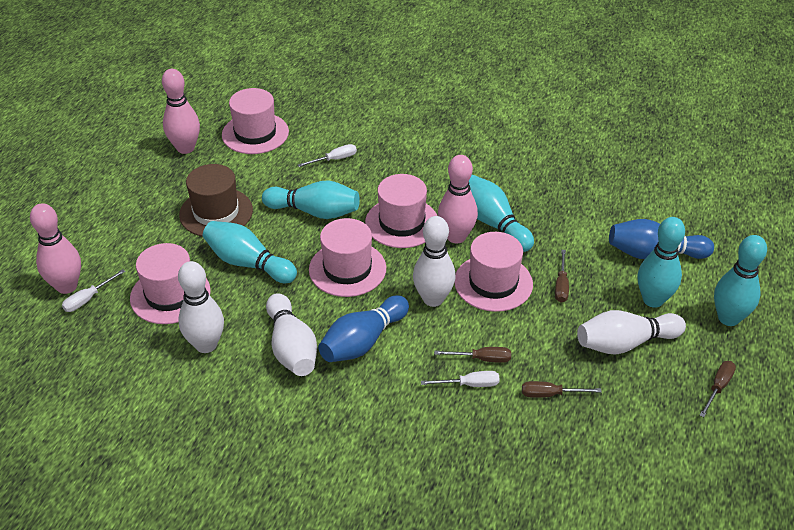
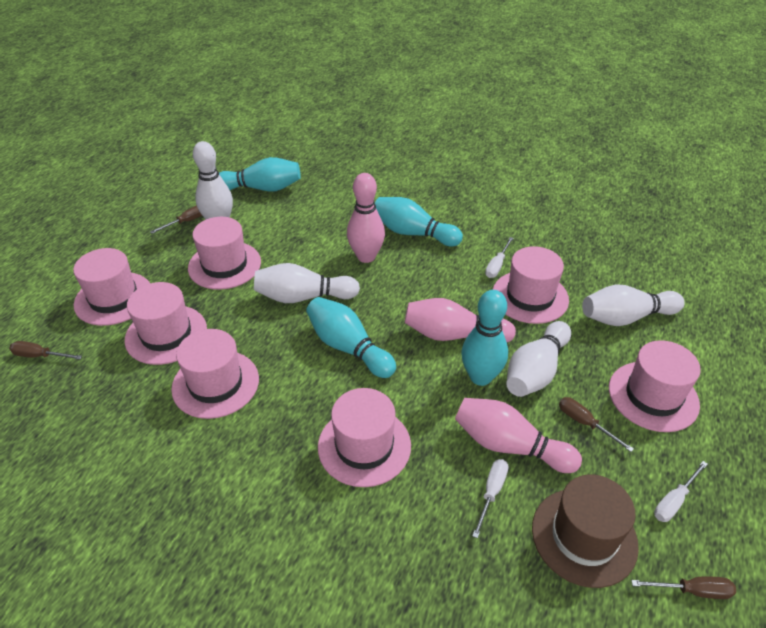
blue bowling pin: 2 -> 0
pink hat: 5 -> 7
turquoise bowling pin: 5 -> 4

